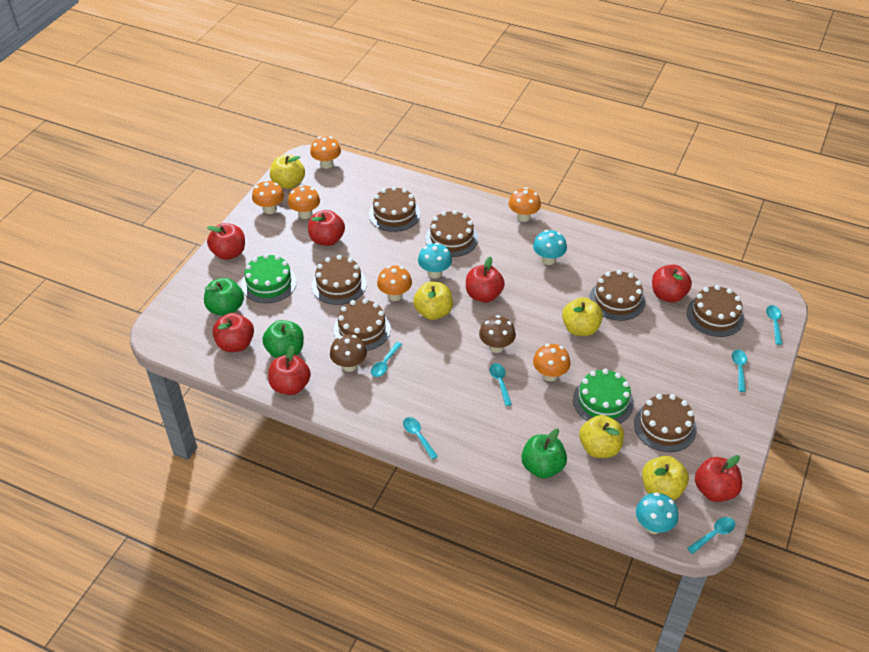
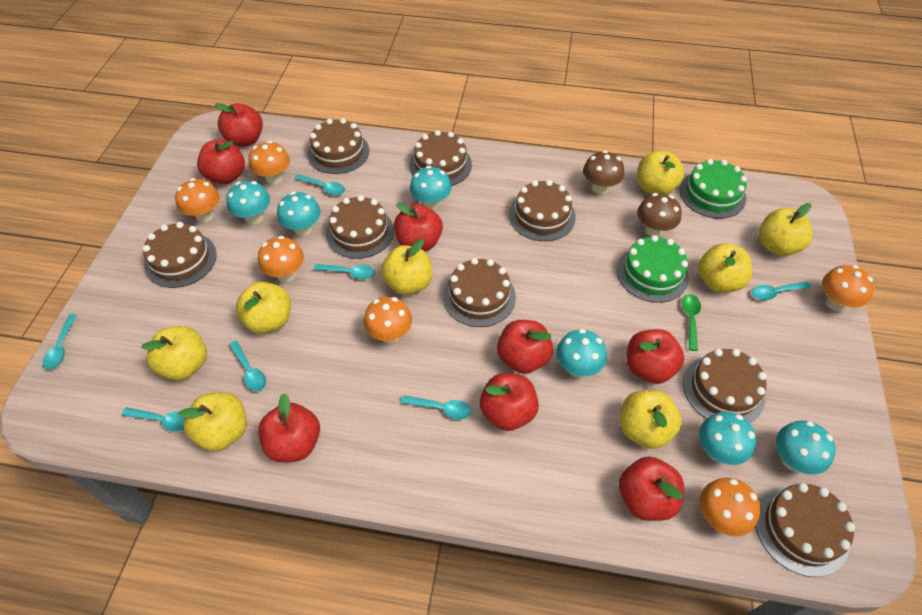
brown cake: 7 -> 8
green apple: 3 -> 0
green spoon: 0 -> 1
red apple: 7 -> 8
turquoise mushroom: 3 -> 6
turquoise spoon: 6 -> 7
yellow apple: 5 -> 8

